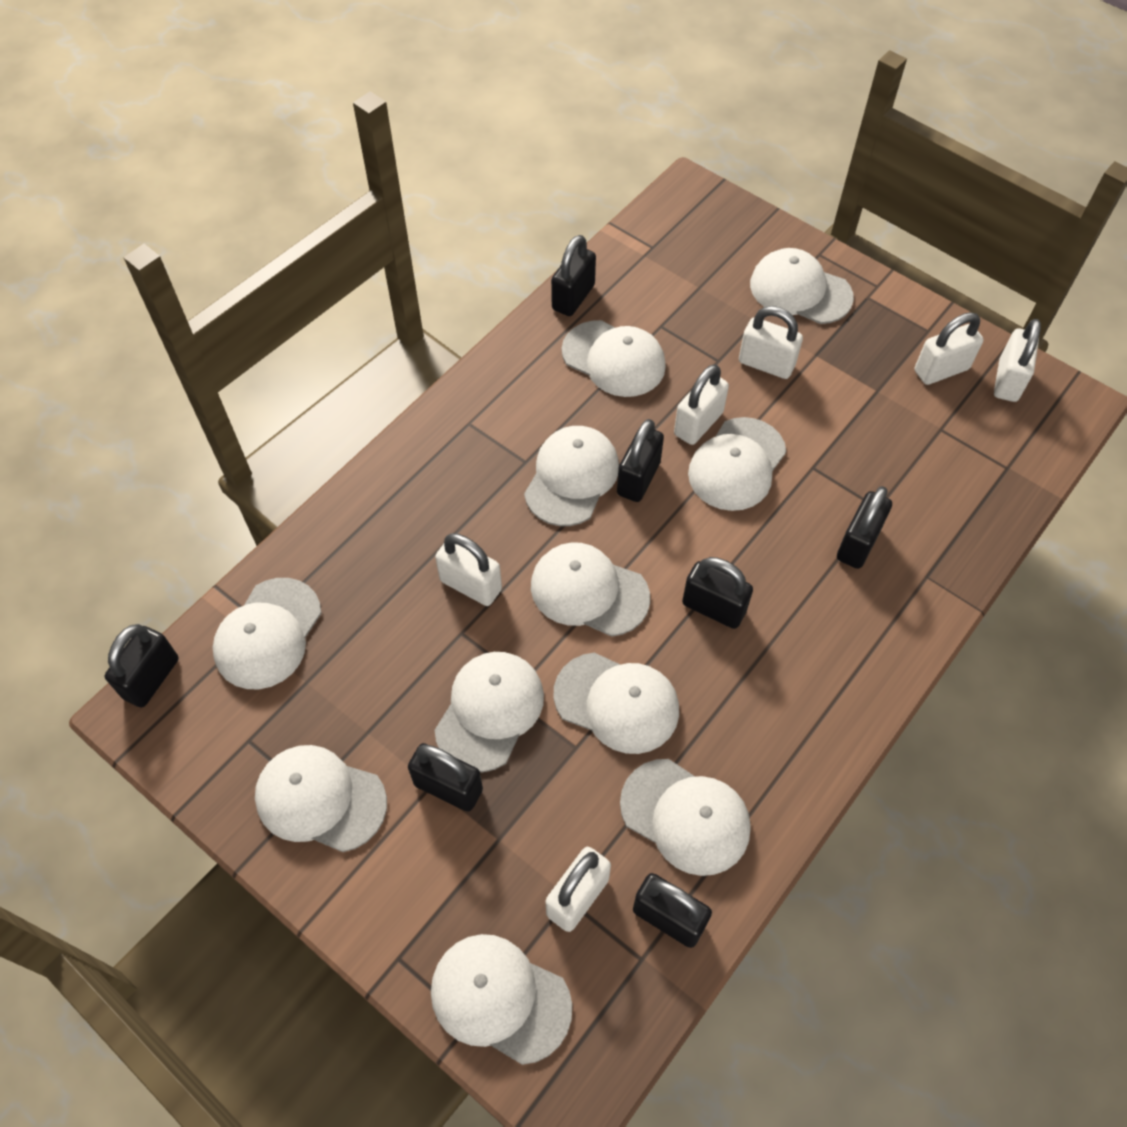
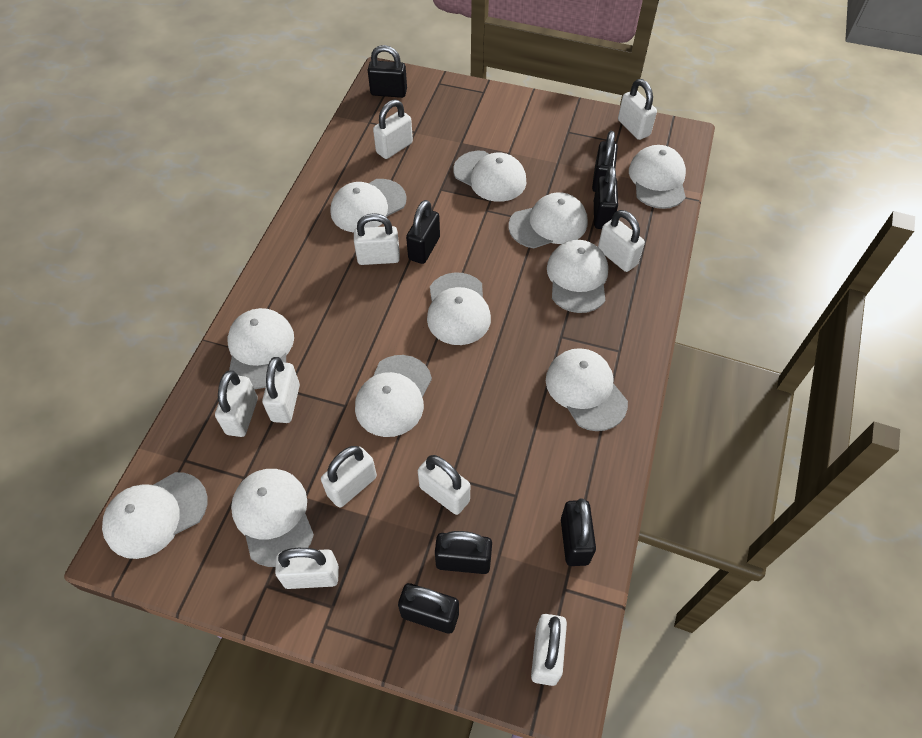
white padlock: 6 -> 10

